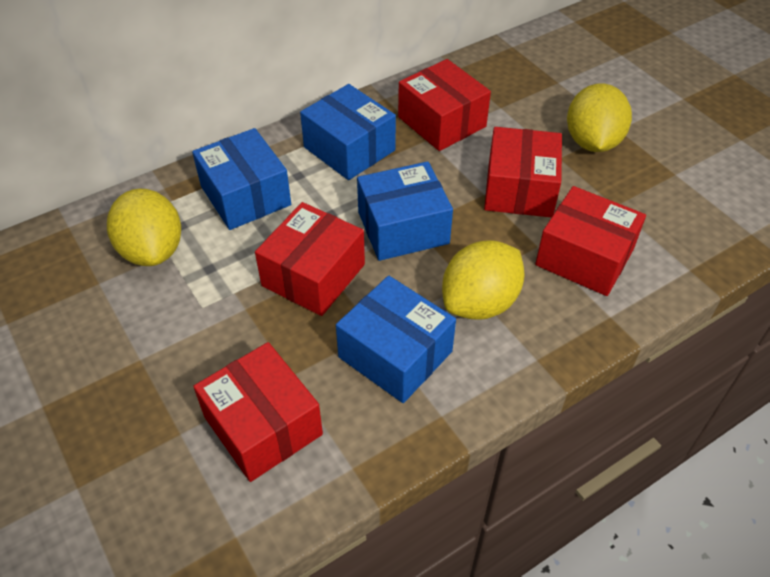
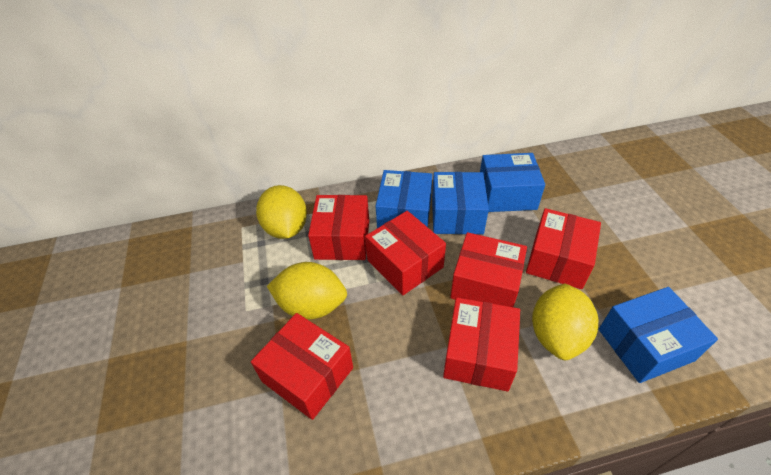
red box: 5 -> 6

